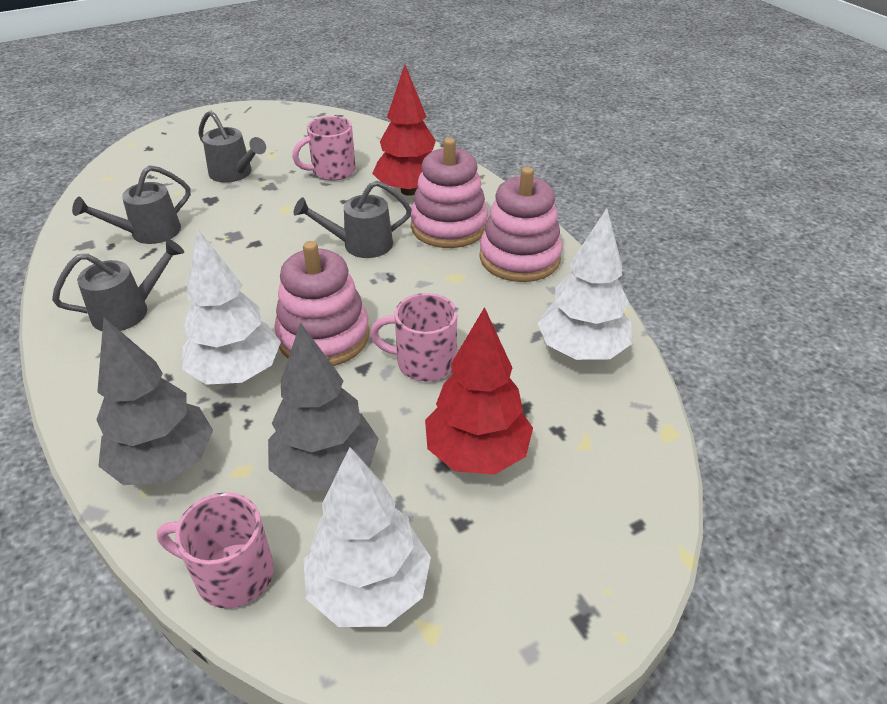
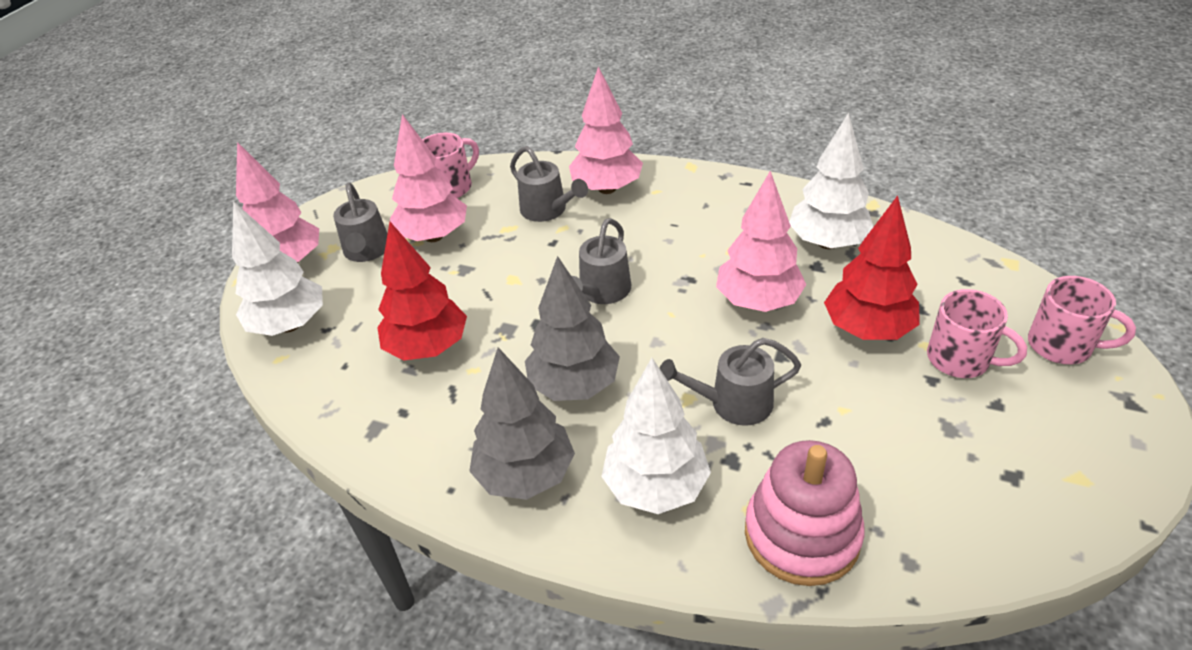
pink stacking toy: 3 -> 1
pink tree: 0 -> 4

